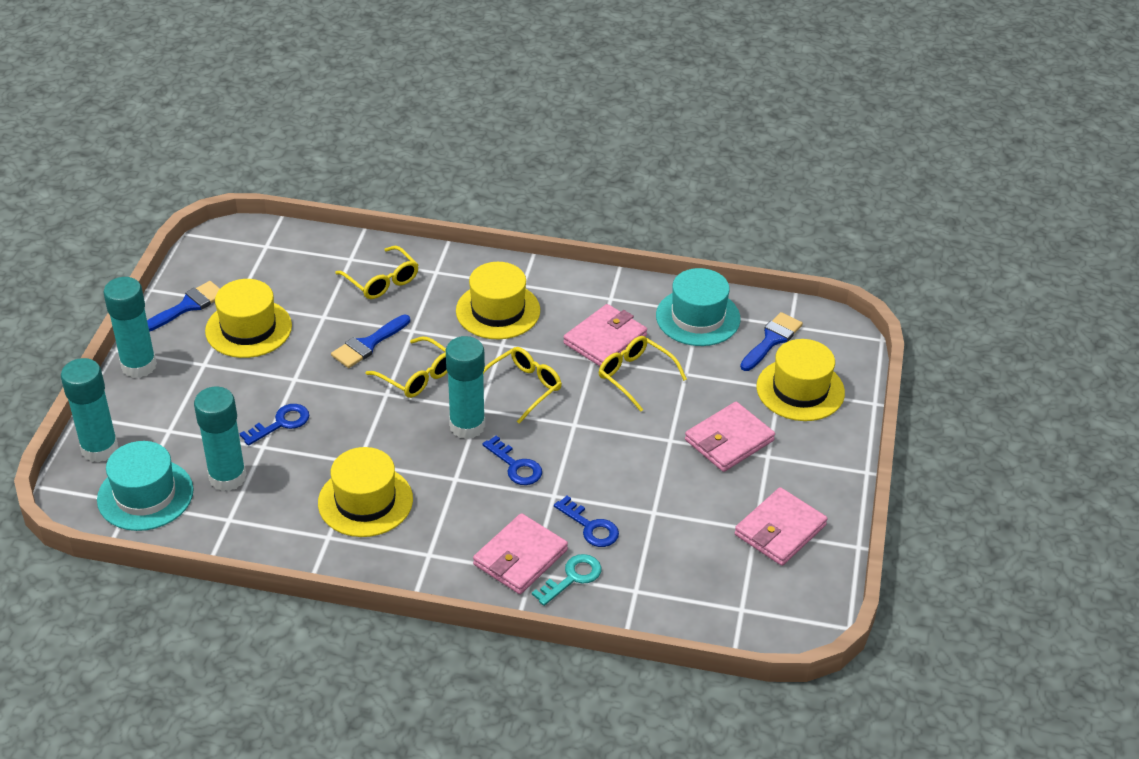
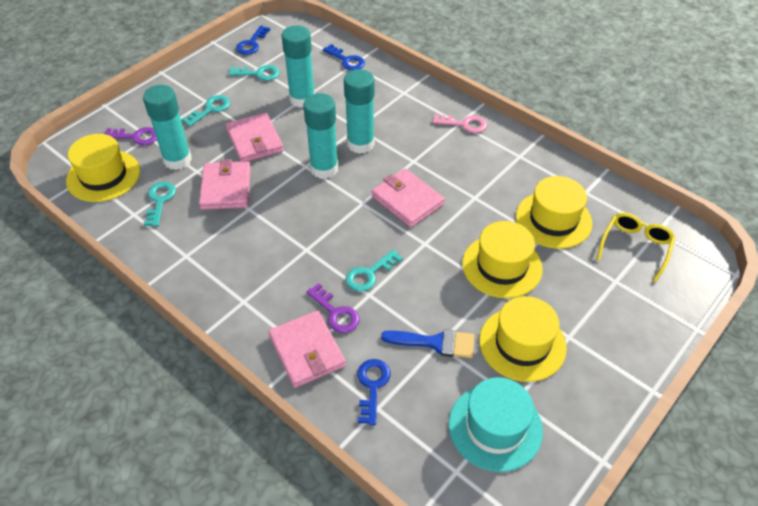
blue brush: 3 -> 1
pink key: 0 -> 1
purple key: 0 -> 2
turquoise hat: 2 -> 1
turquoise key: 1 -> 4
yellow glasses: 4 -> 1

